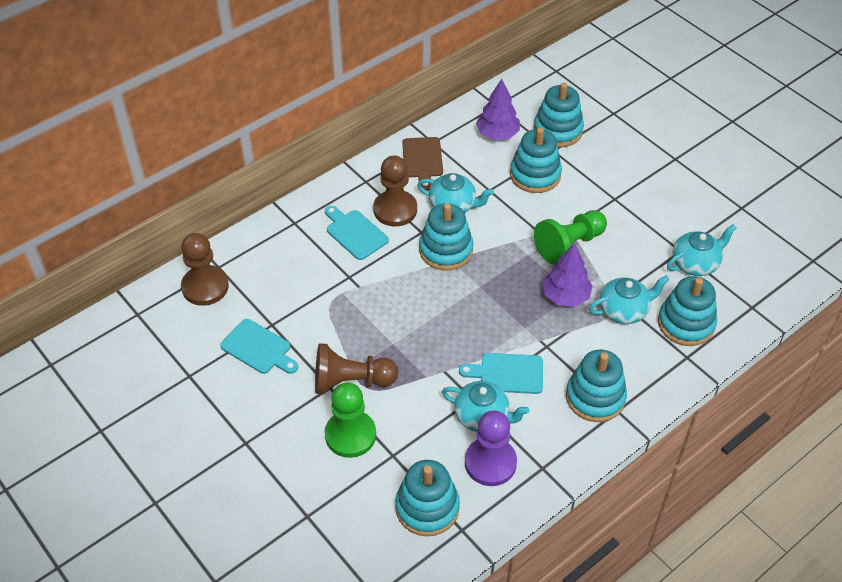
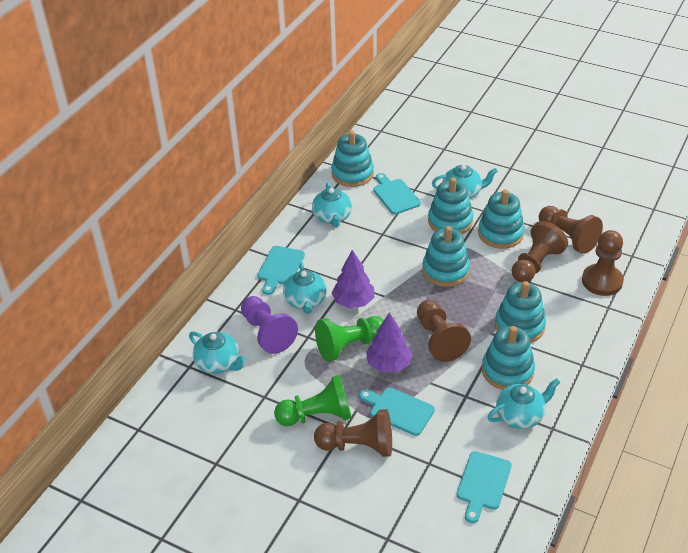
brown cutting board: 1 -> 0
brown pawn: 3 -> 5
turquoise cutting board: 3 -> 4
turquoise teapot: 4 -> 5

